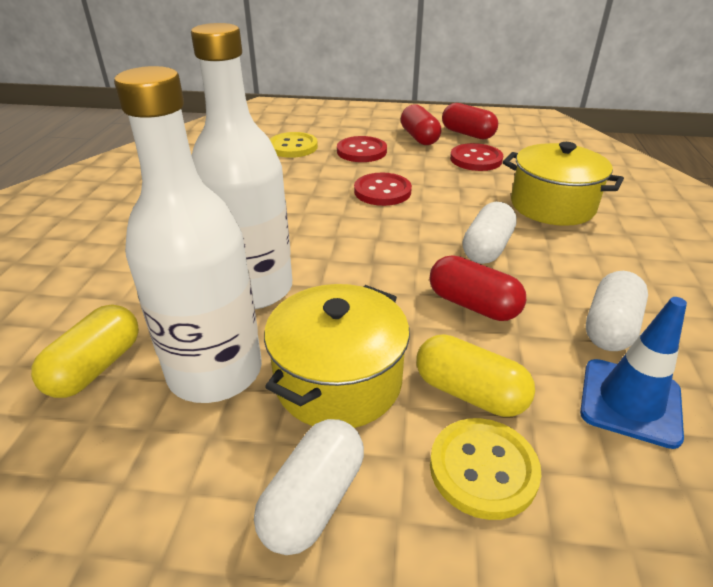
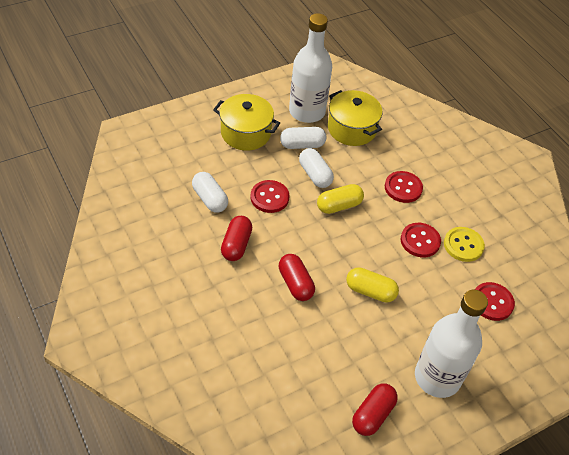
blue traffic cone: 1 -> 0
red button: 3 -> 4
yellow button: 2 -> 1

